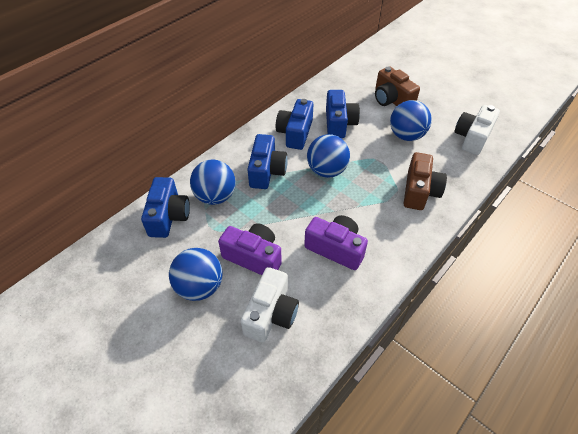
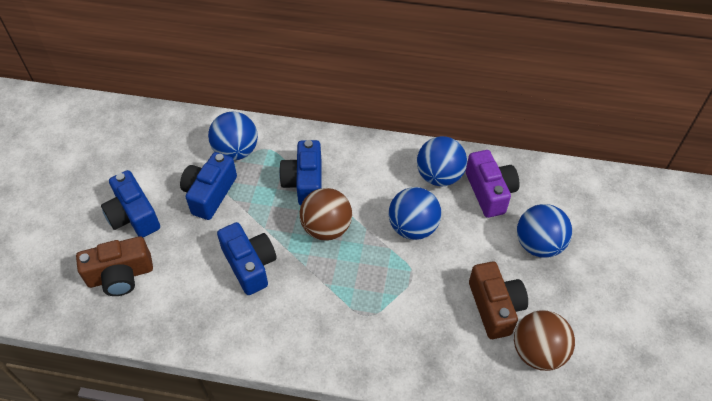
brown ball: 0 -> 2
purple camera: 2 -> 1
white camera: 2 -> 0

